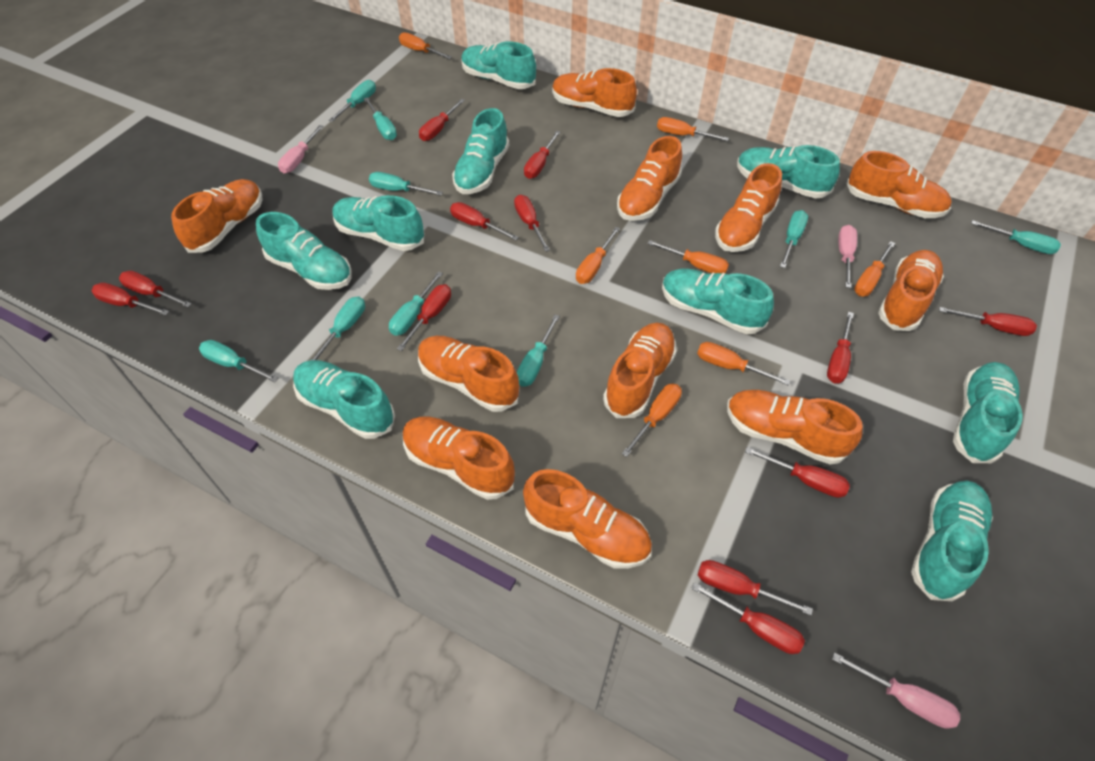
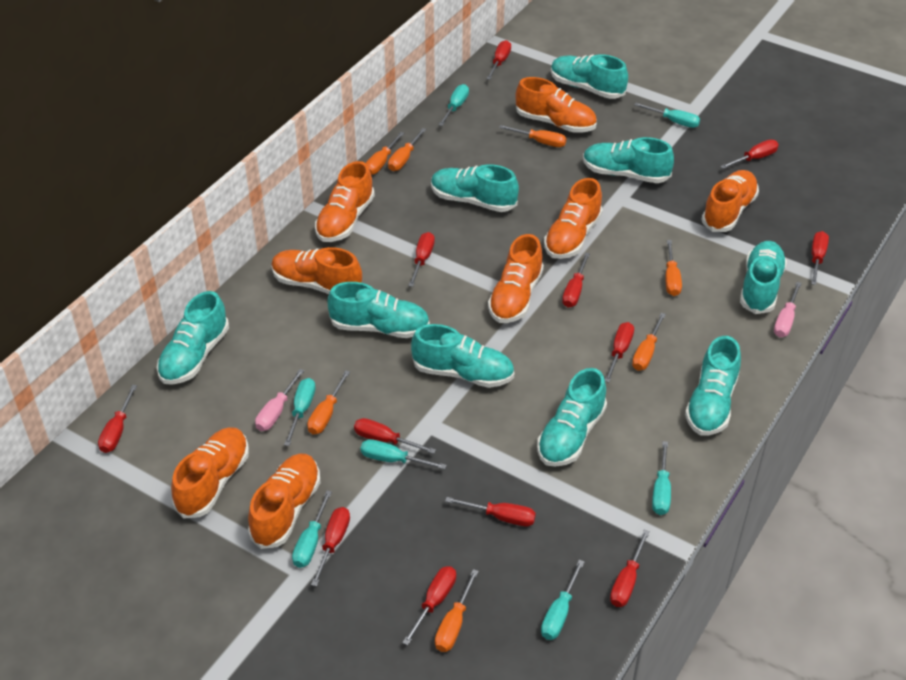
orange shoe: 11 -> 8
pink screwdriver: 3 -> 2
turquoise screwdriver: 9 -> 7

